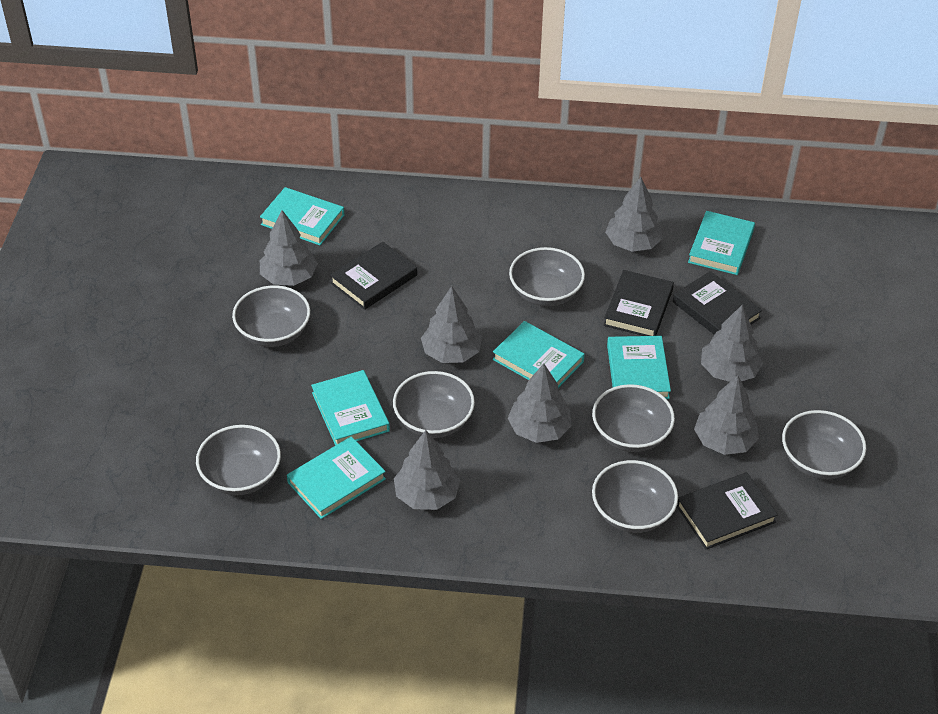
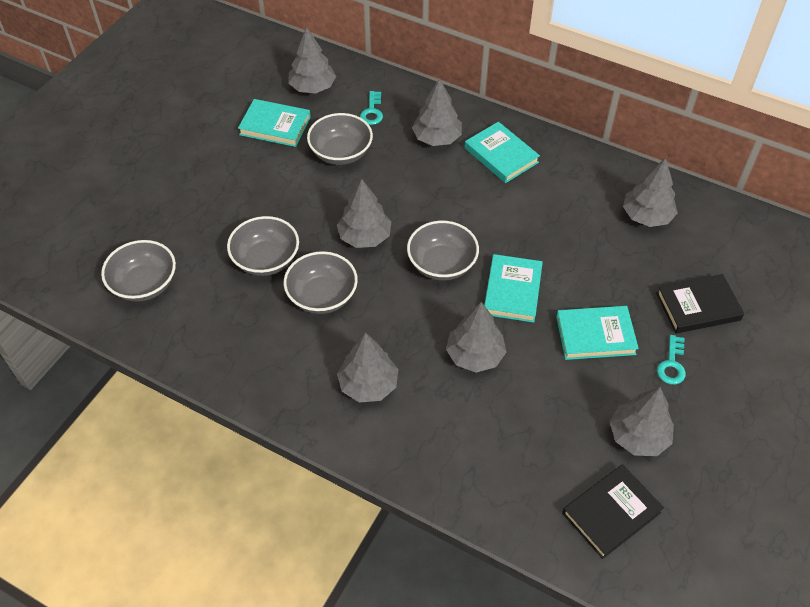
black book: 4 -> 2
grey bowl: 7 -> 5
turquoise book: 6 -> 4
turquoise key: 0 -> 2

